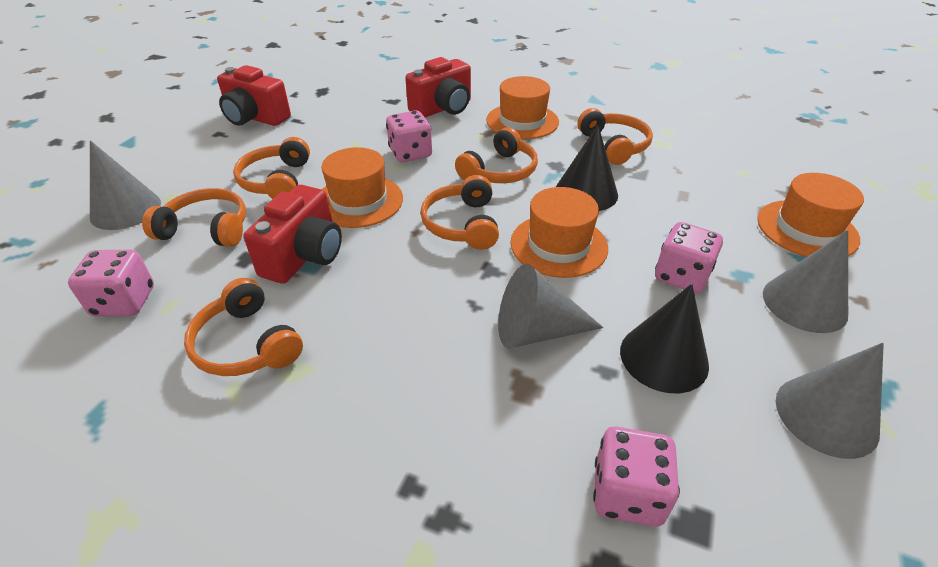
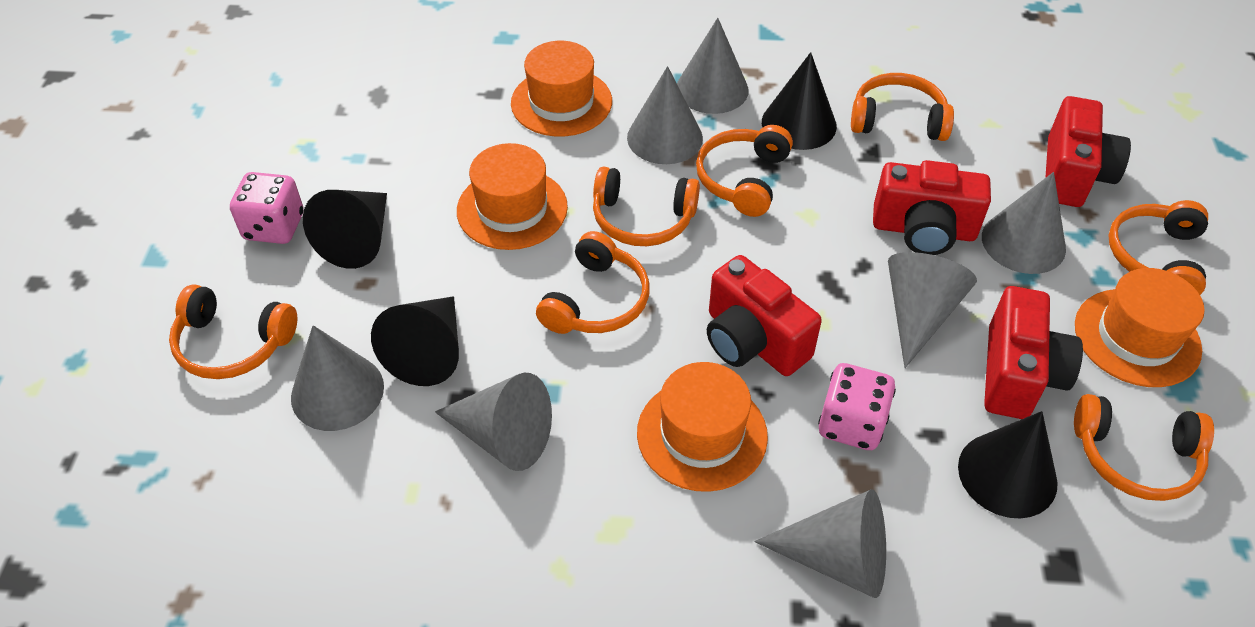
black cone: 2 -> 4
grey cone: 4 -> 7
orange headphones: 6 -> 7
pink dice: 4 -> 2
red camera: 3 -> 4

